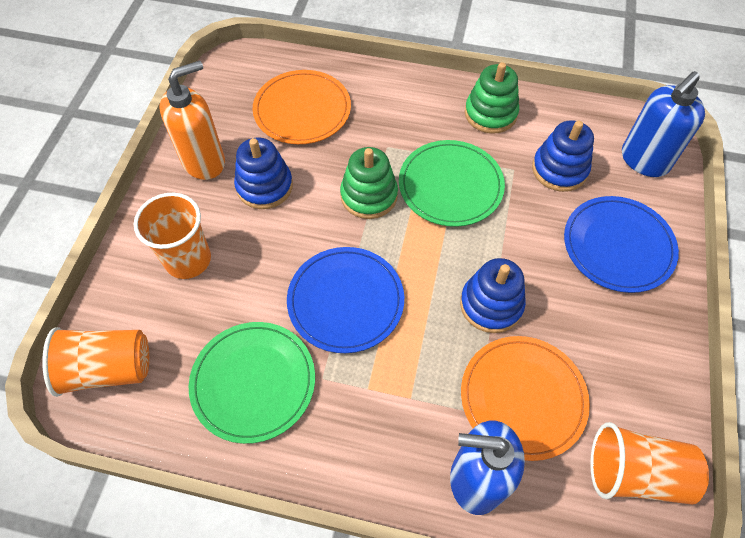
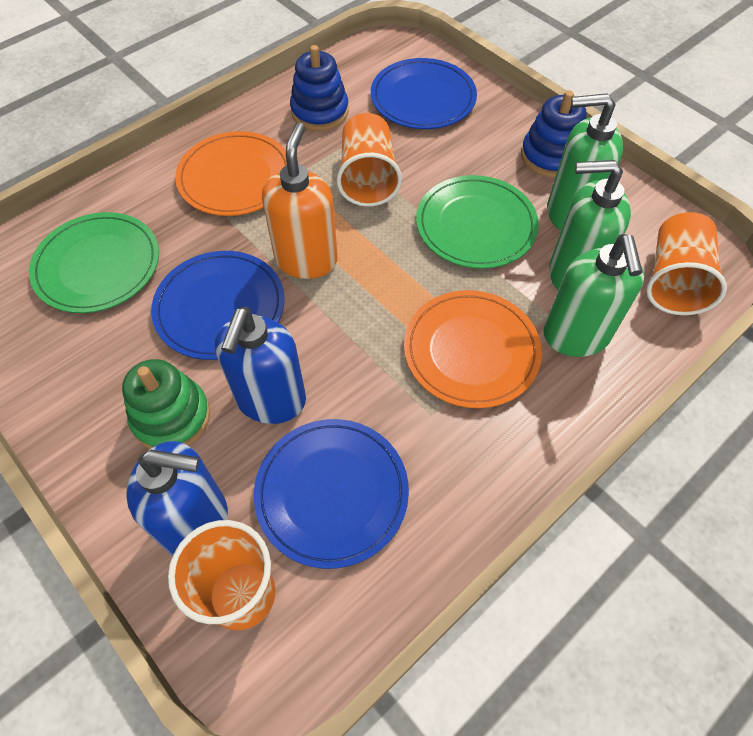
blue plate: 2 -> 3
blue stacking toy: 3 -> 2
green soap dispenser: 0 -> 3
green stacking toy: 2 -> 1

